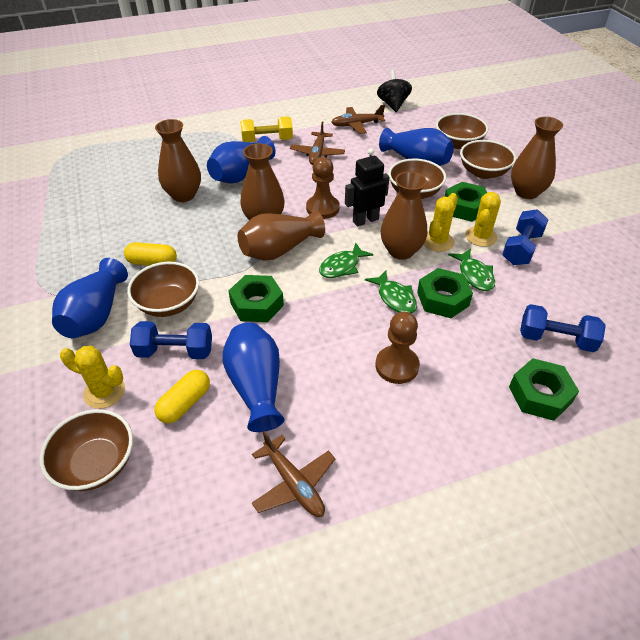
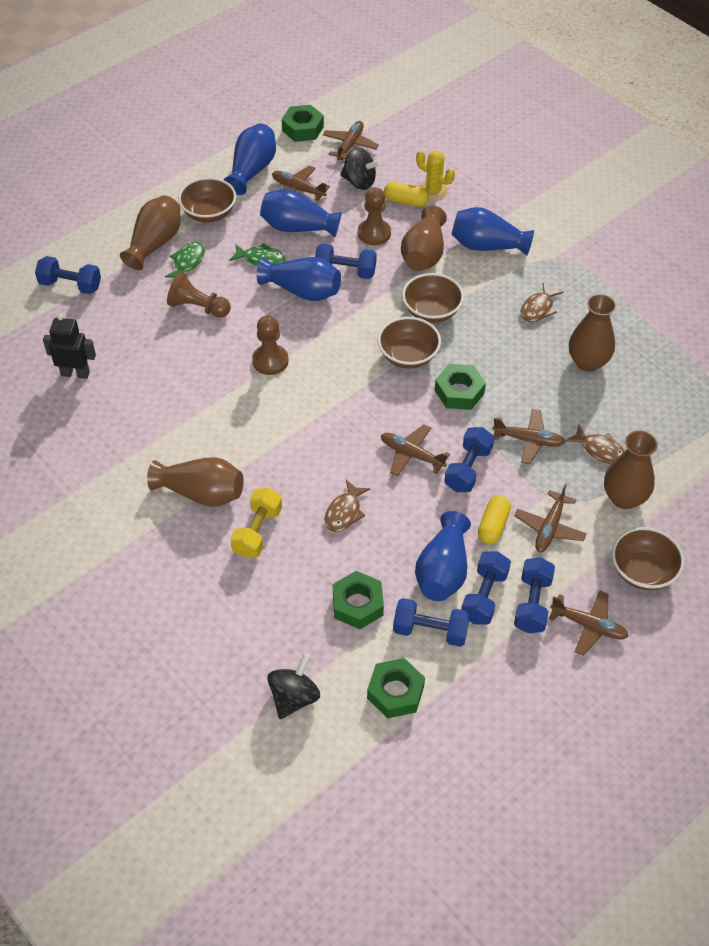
black spinning top: 1 -> 2
blue dumbbell: 3 -> 6
blue vase: 4 -> 5
brown bowl: 5 -> 4
brown fish: 0 -> 3
brown pawn: 2 -> 3
brown plane: 3 -> 6
green fish: 3 -> 2
yellow cactus: 3 -> 1

